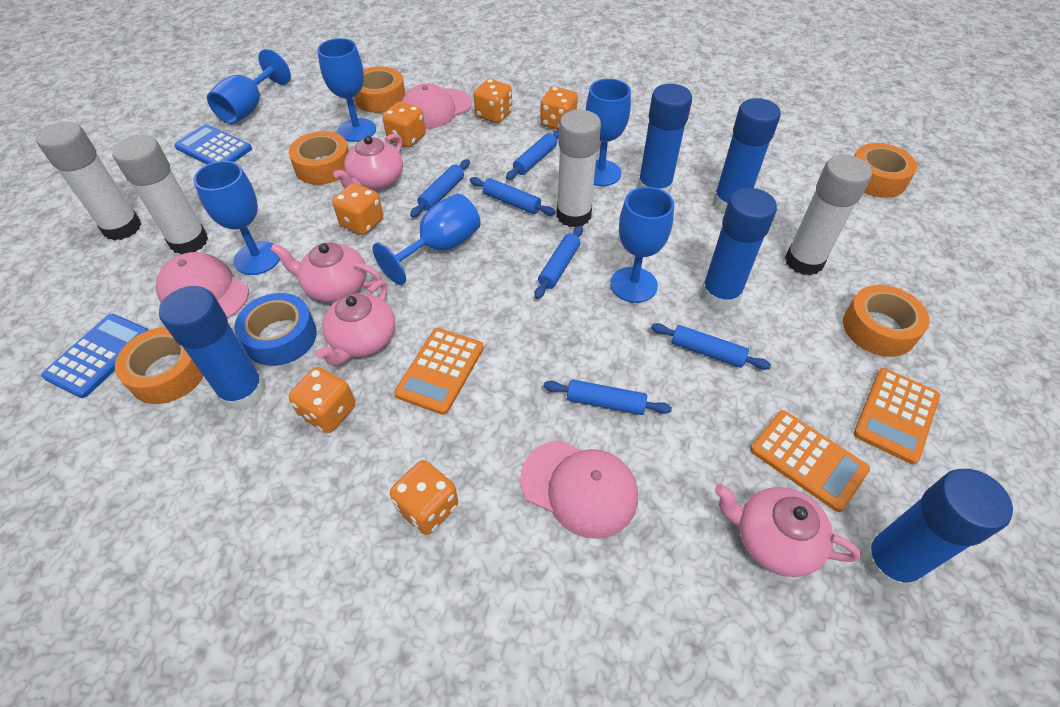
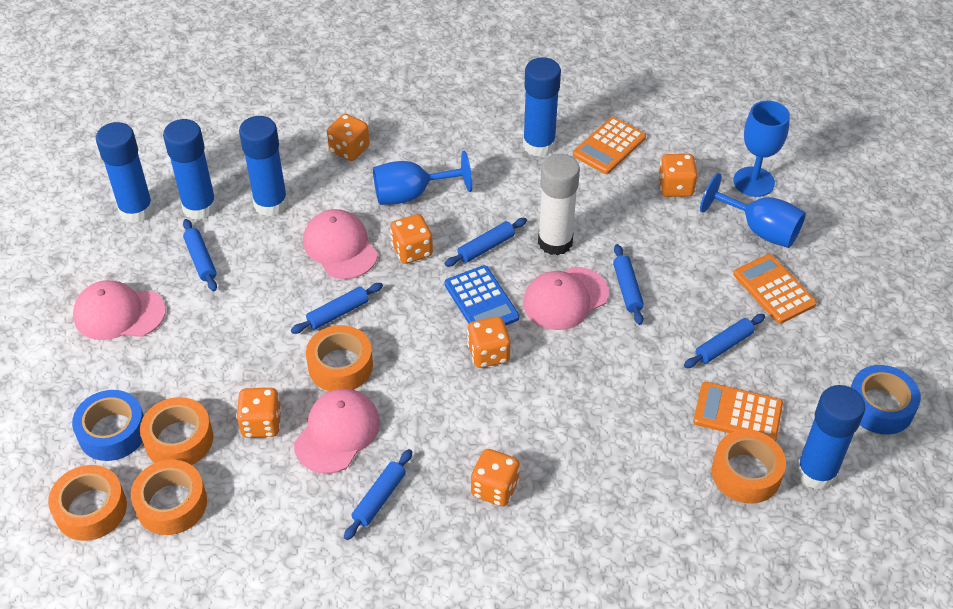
blue calculator: 2 -> 1
blue goblet: 6 -> 3
blue tape: 1 -> 2
pink cap: 3 -> 4
pink teapot: 4 -> 0
white glue stick: 4 -> 1

